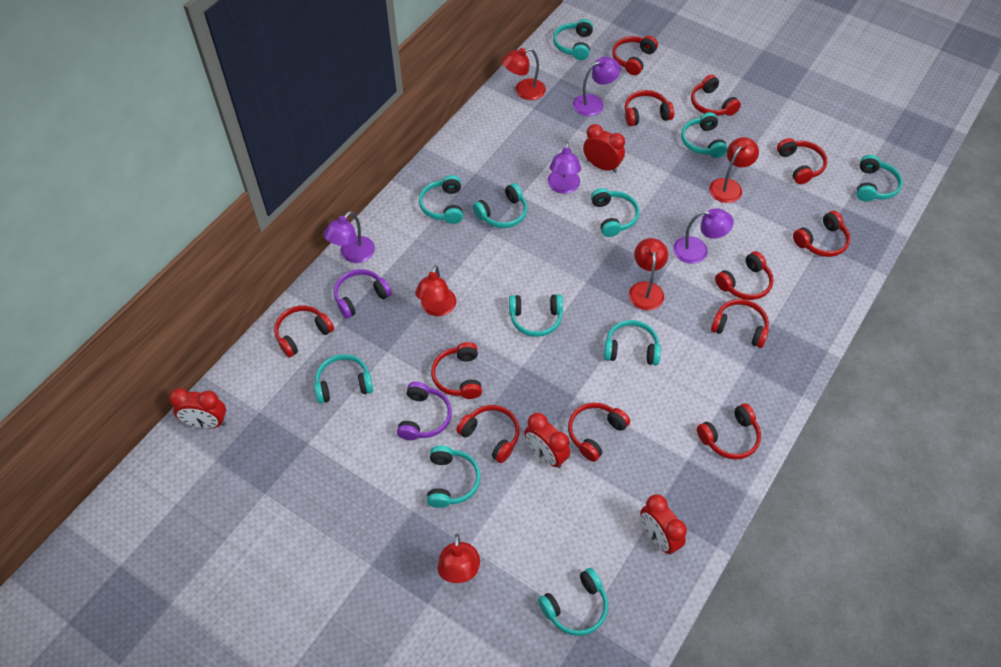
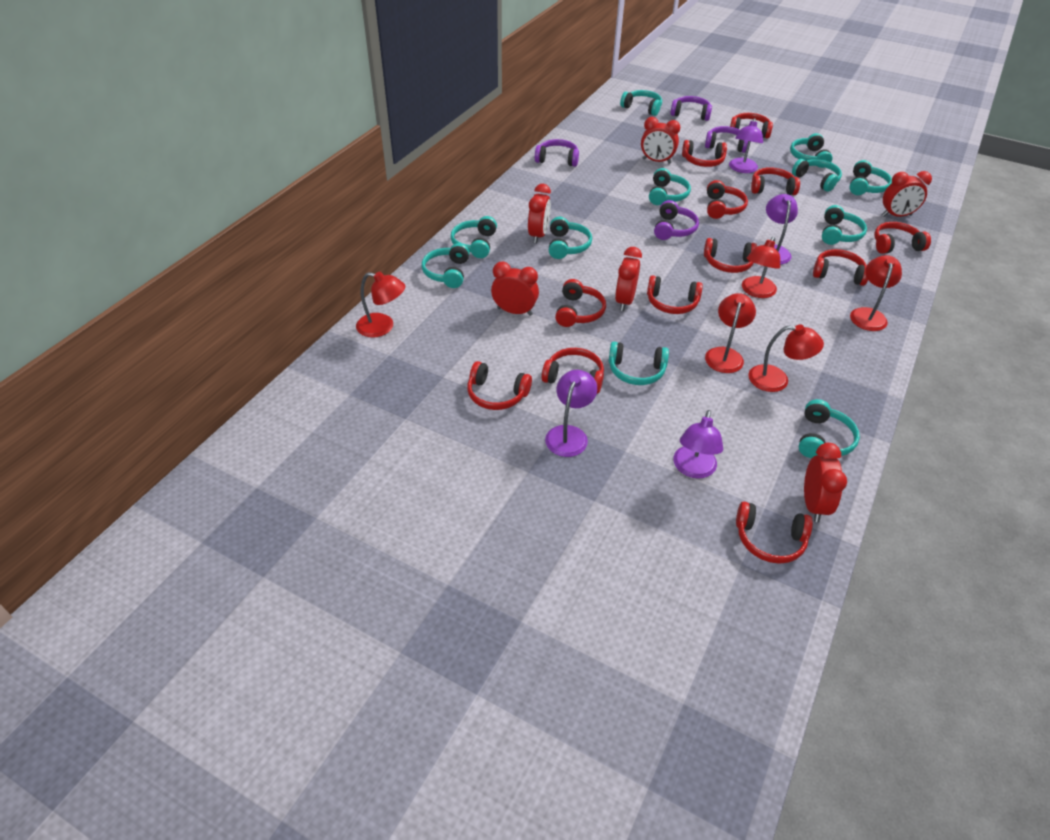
purple headphones: 2 -> 4
red clock: 4 -> 6

